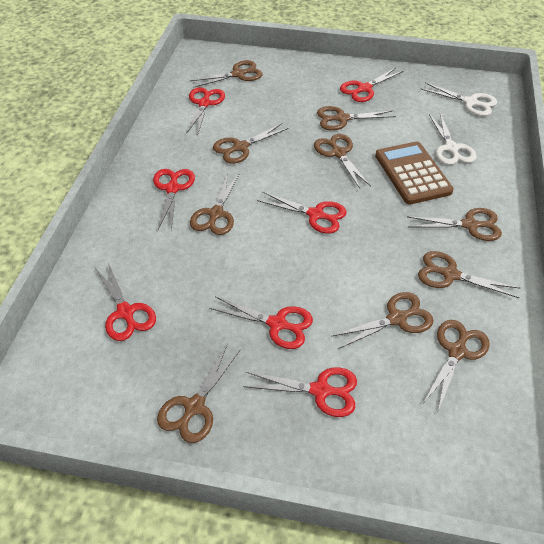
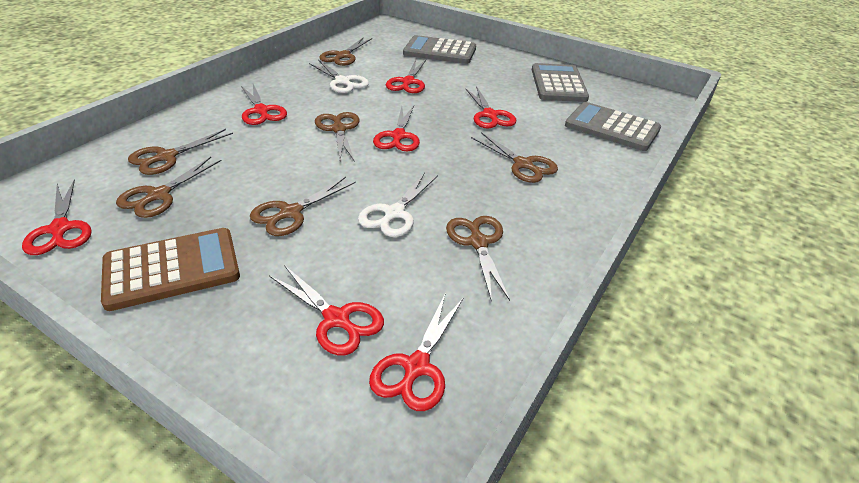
brown scissors: 10 -> 7
grey calculator: 0 -> 3

